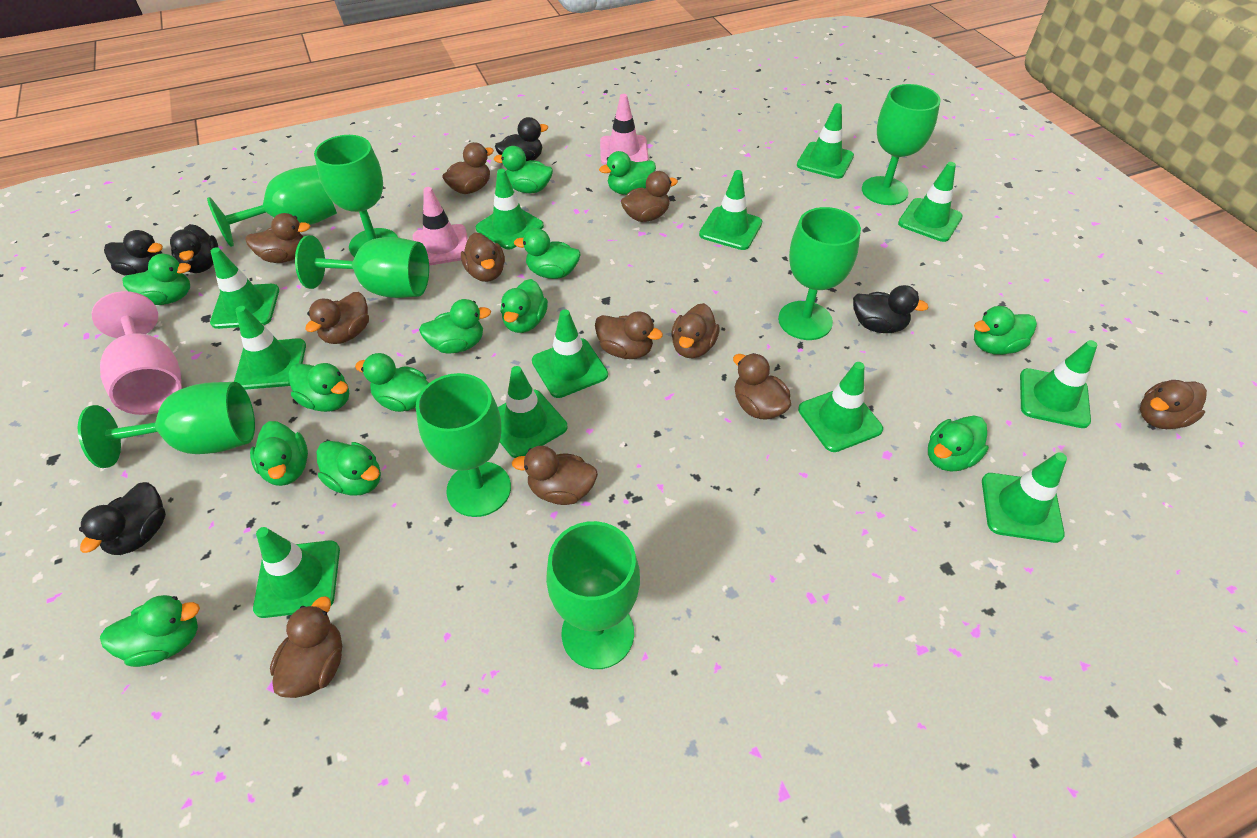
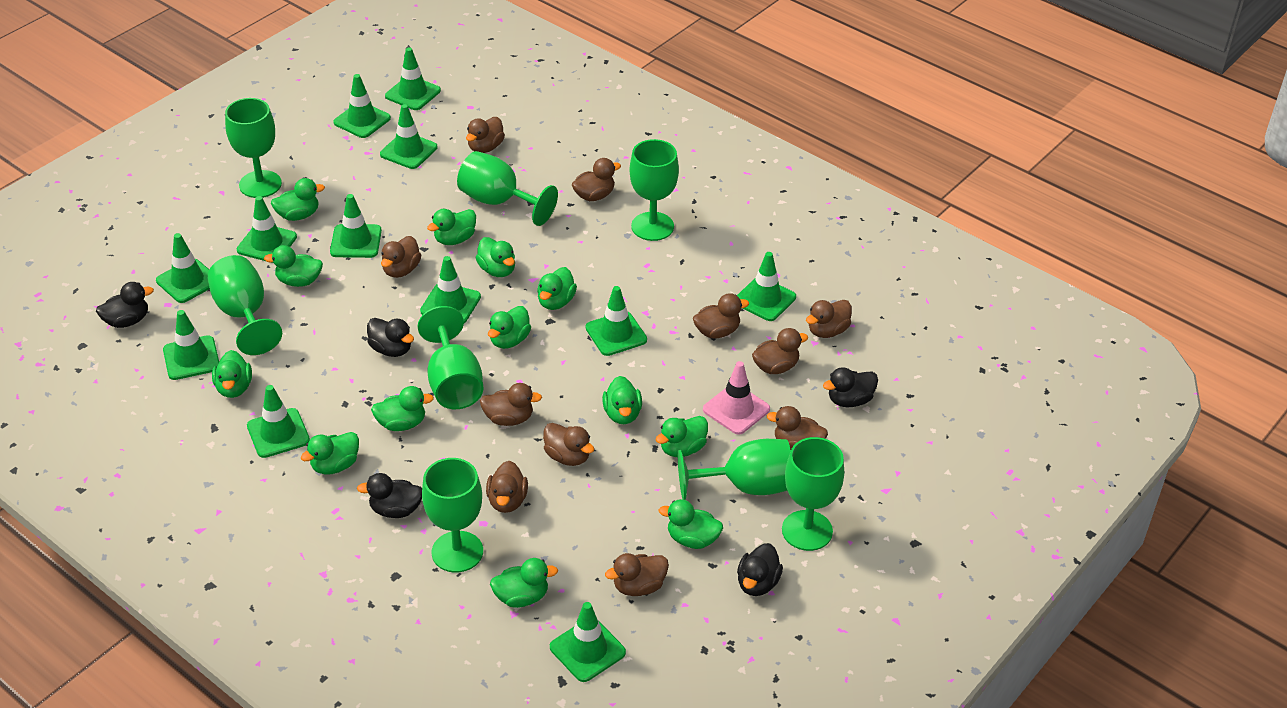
pink goblet: 1 -> 0
pink traffic cone: 2 -> 1

